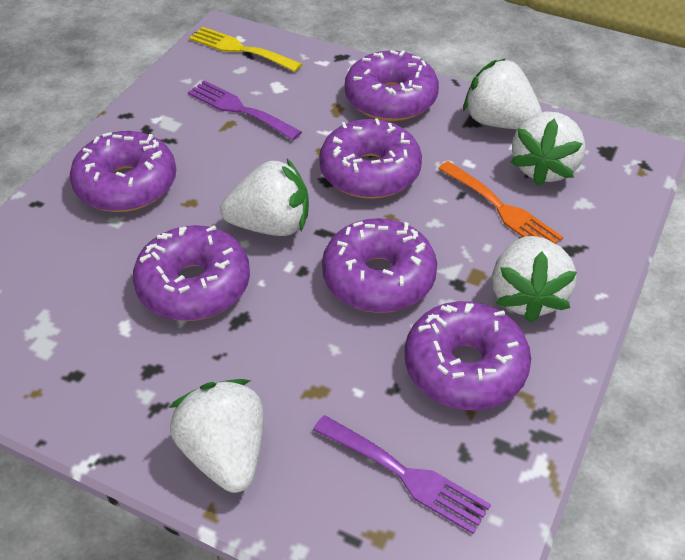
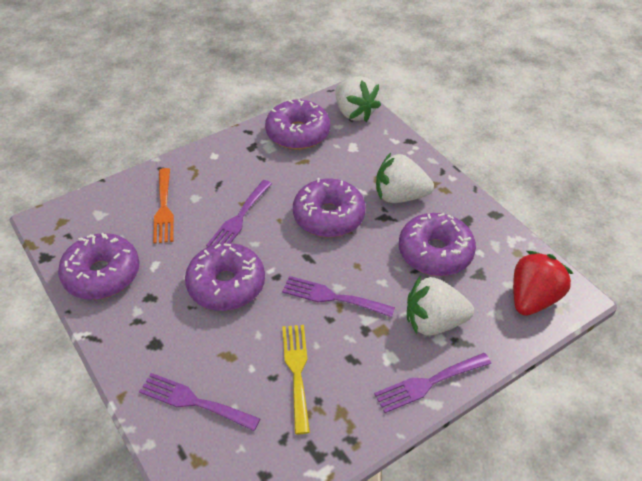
purple donut: 6 -> 5
purple fork: 2 -> 4
red strawberry: 0 -> 1
white strawberry: 5 -> 3

